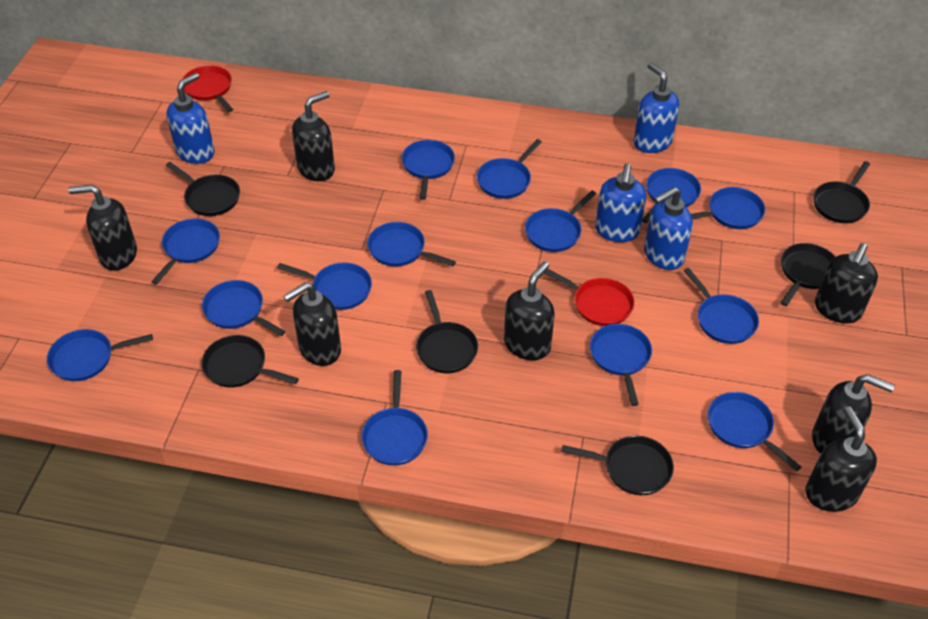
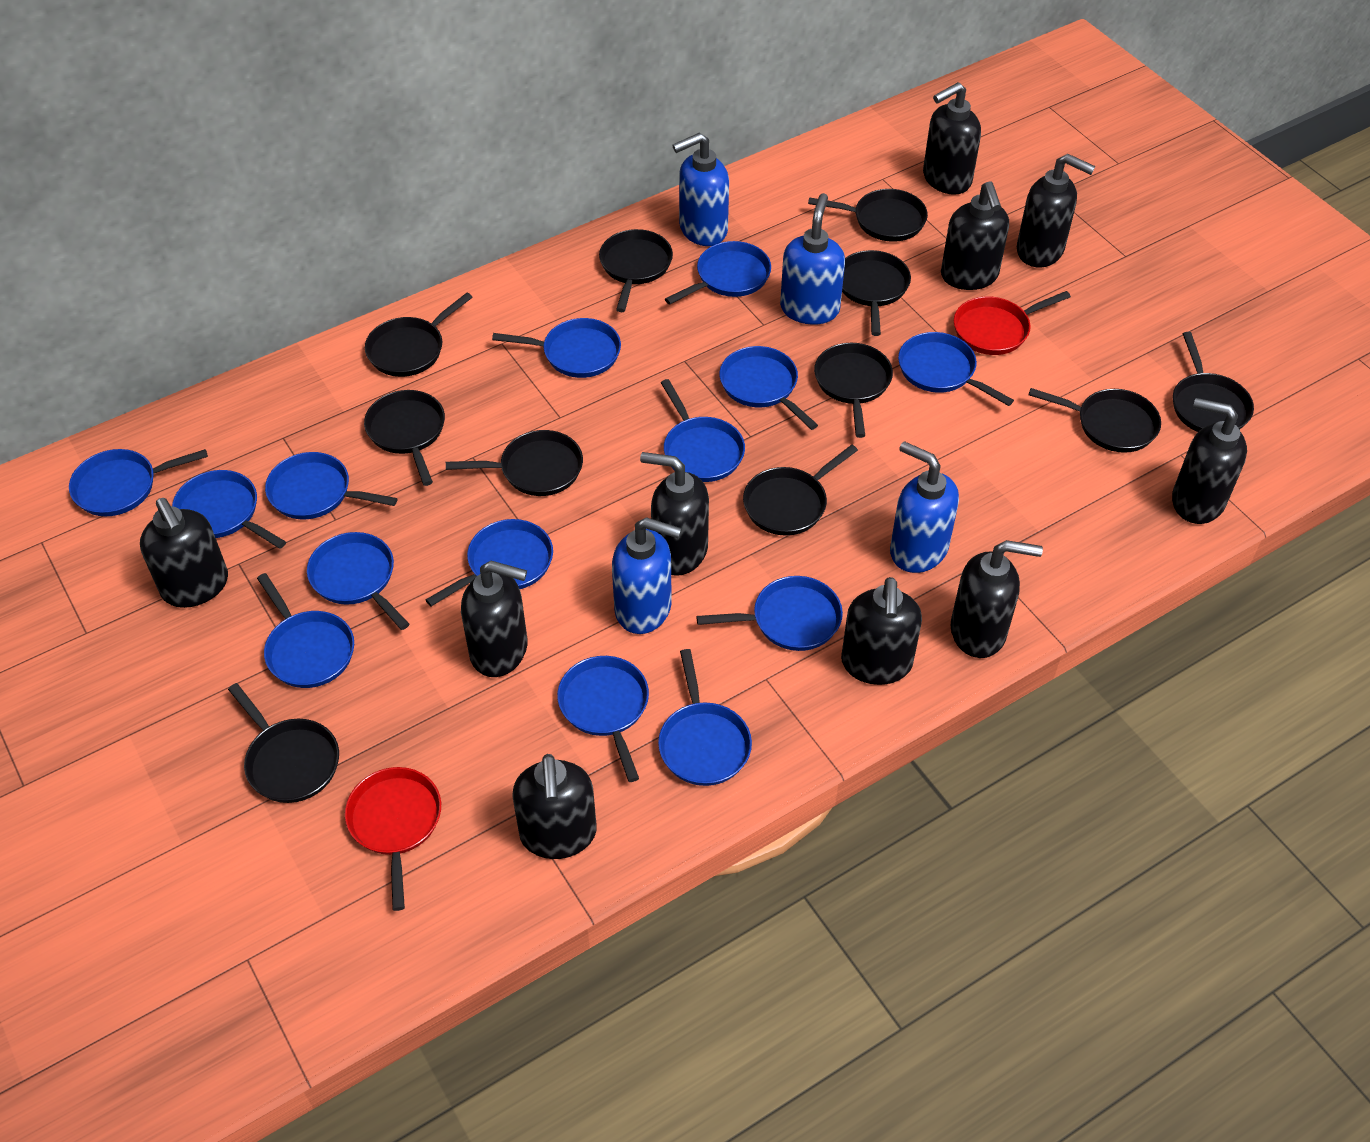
black pan: 6 -> 11
black soap dispenser: 7 -> 10

